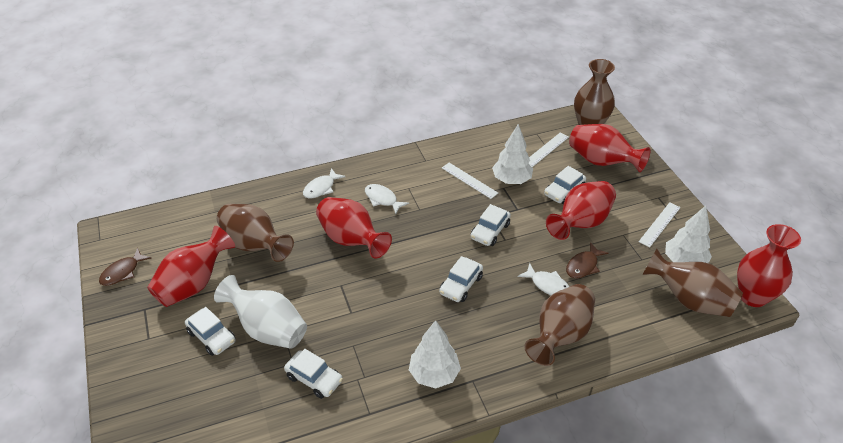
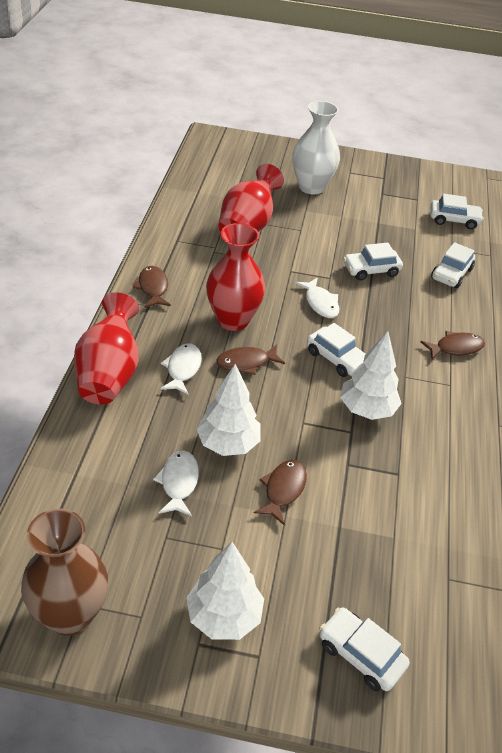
brown fish: 2 -> 4
brown vase: 4 -> 1
red vase: 5 -> 3
white ruler: 3 -> 0

